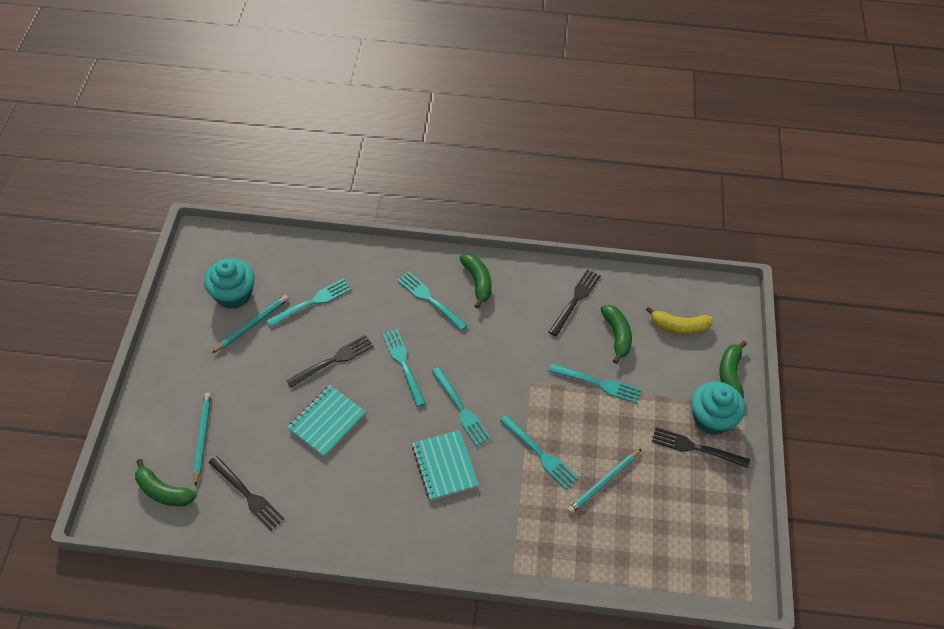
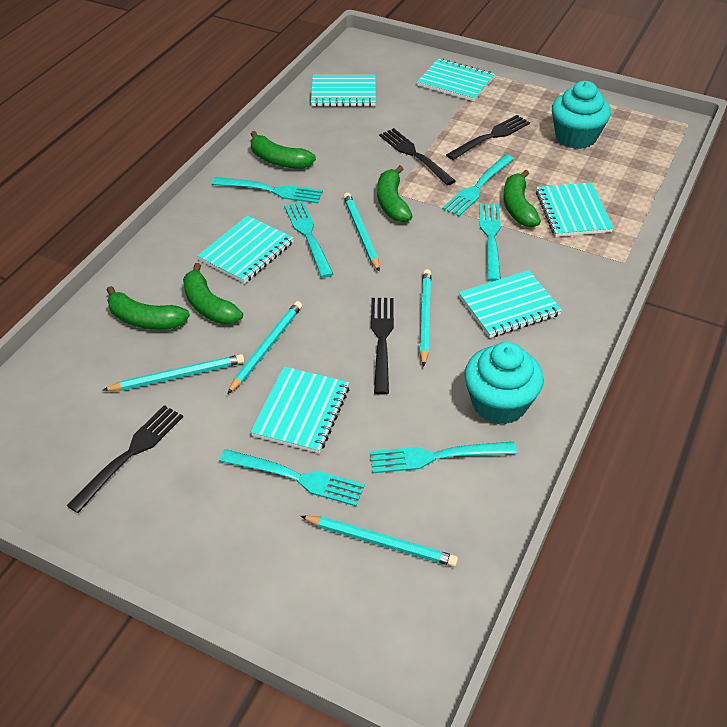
green banana: 4 -> 5
turquoise notebook: 2 -> 6
turquoise pencil: 3 -> 5
yellow banana: 1 -> 0

